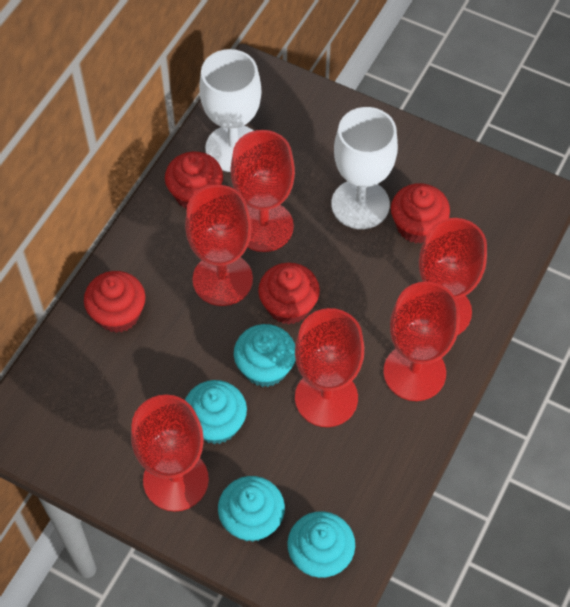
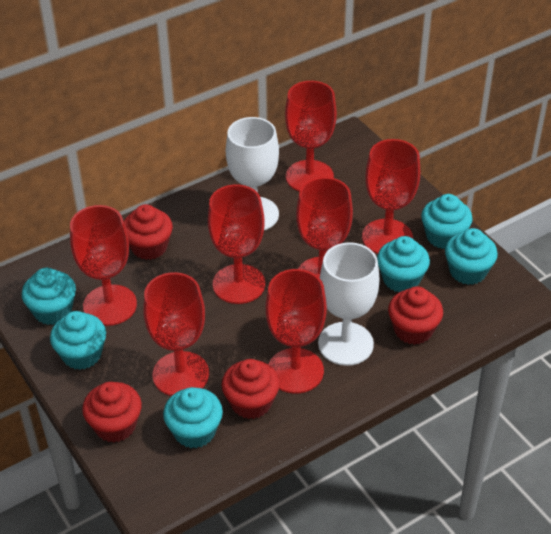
red goblet: 6 -> 7
turquoise cupcake: 4 -> 6

